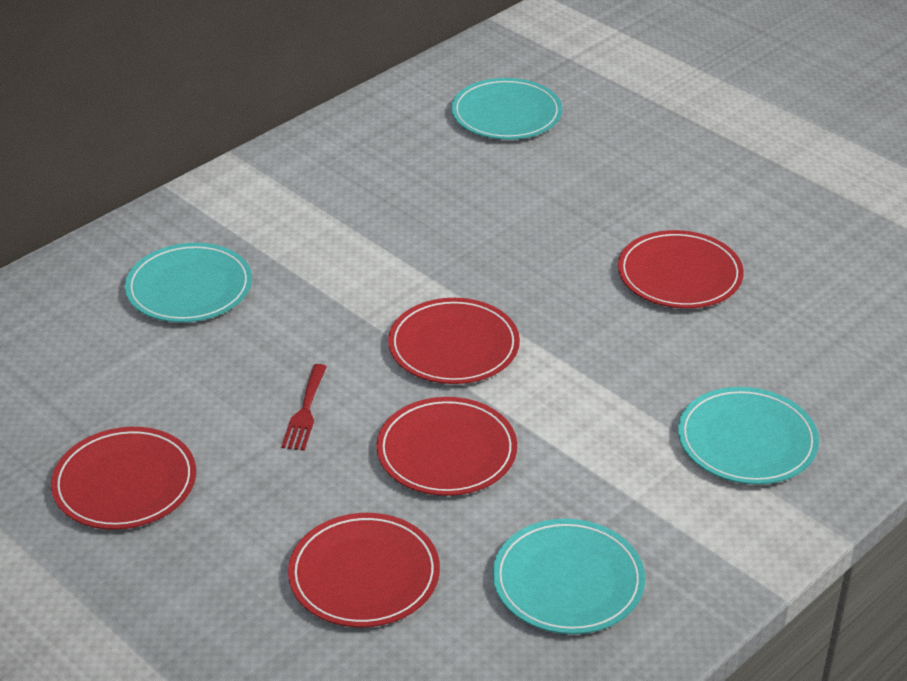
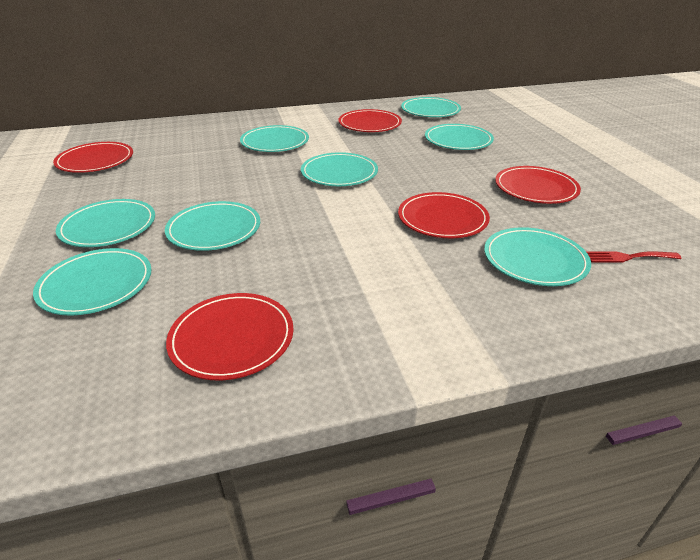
turquoise plate: 4 -> 8

